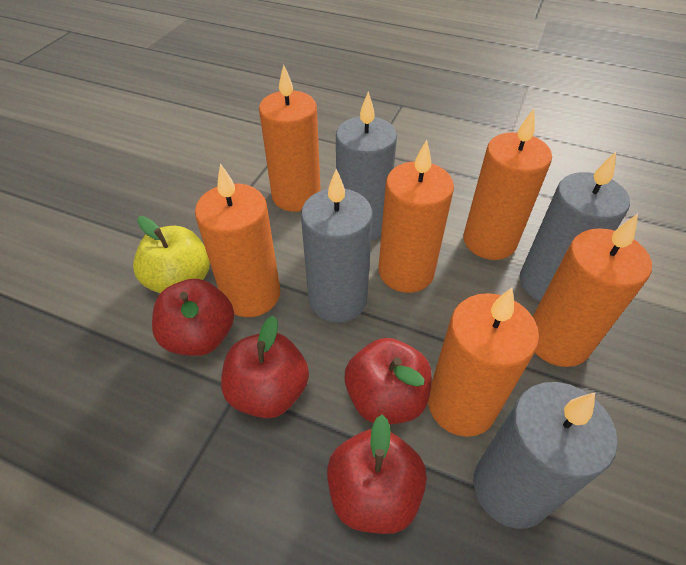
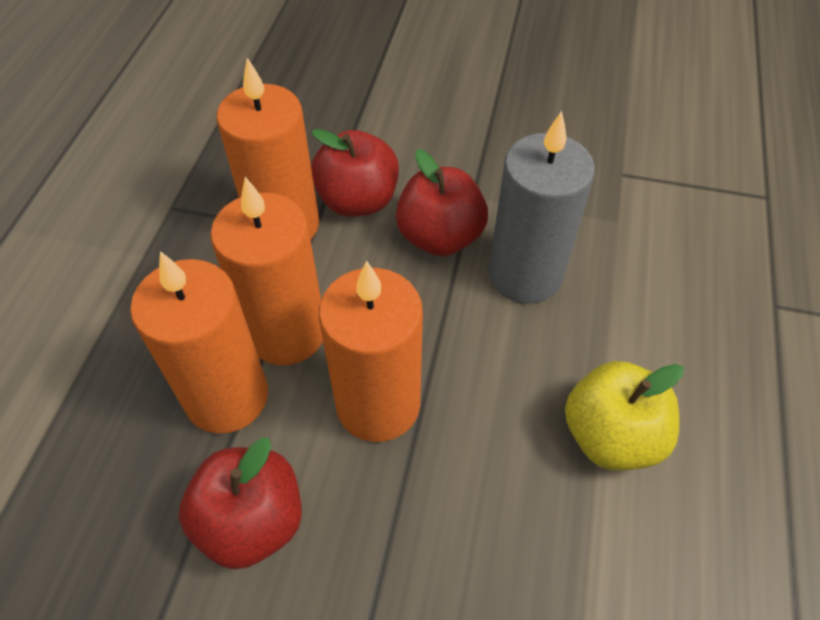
grey candle: 4 -> 1
orange candle: 6 -> 4
red apple: 4 -> 3

